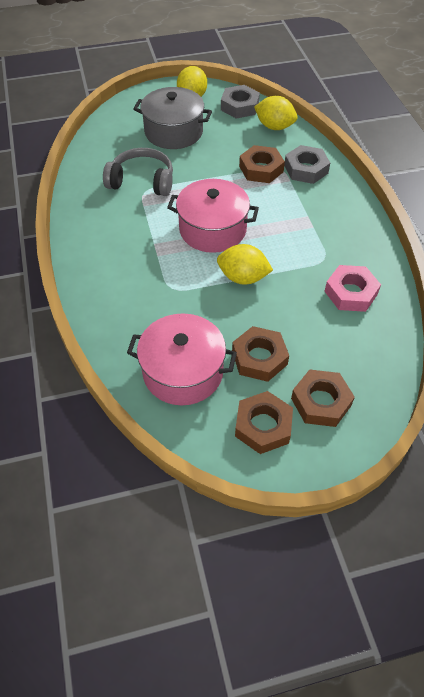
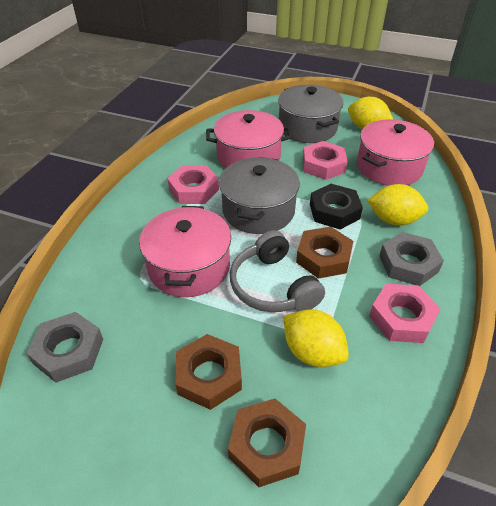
black nut: 0 -> 1
brown nut: 4 -> 3
grey pot: 1 -> 2
pink nut: 1 -> 3
pink pot: 2 -> 3

